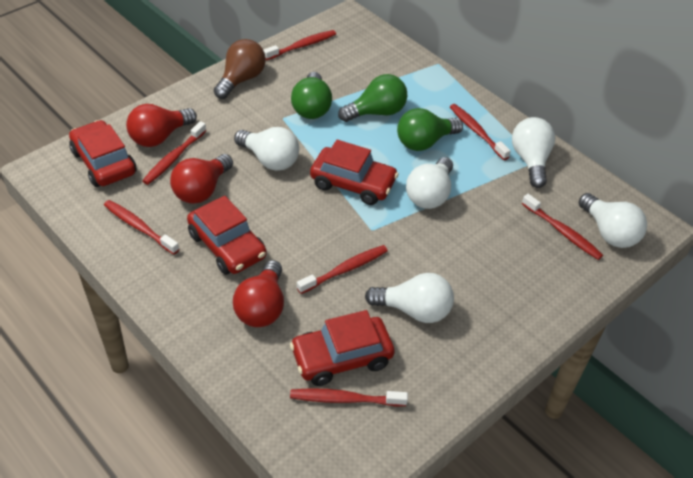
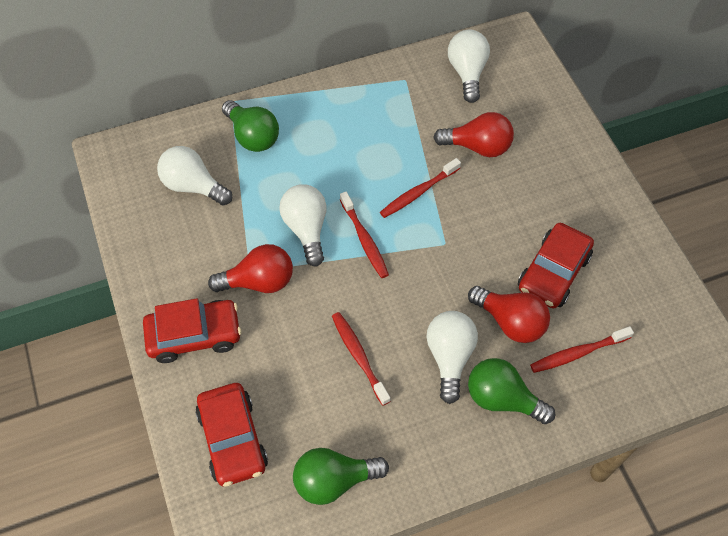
brown light bulb: 1 -> 0
red car: 4 -> 3
red toothbrush: 7 -> 4
white light bulb: 5 -> 4

